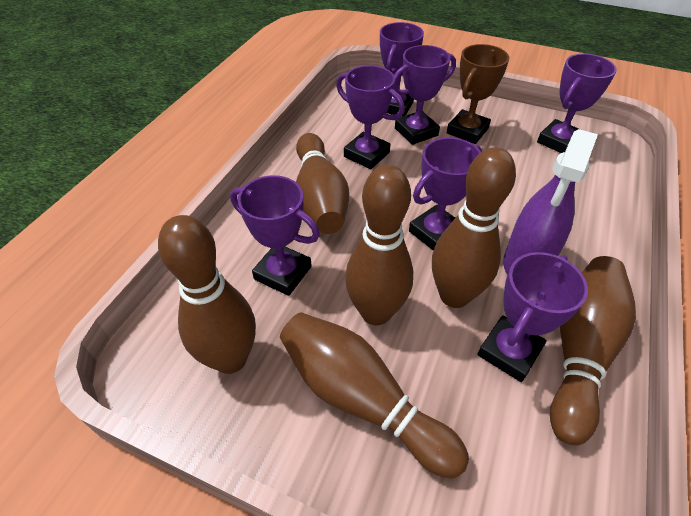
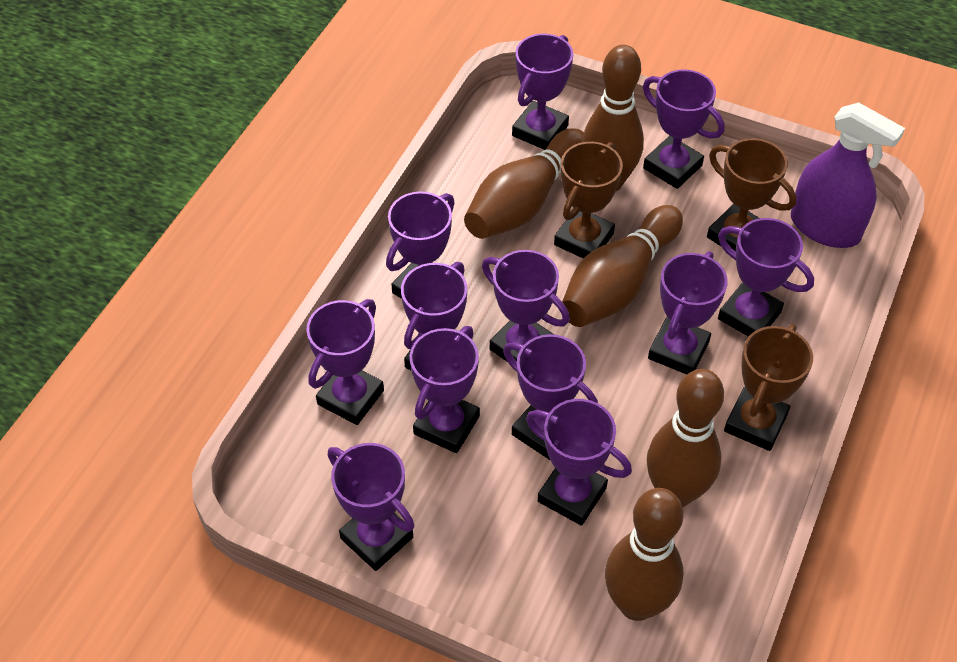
brown bowling pin: 6 -> 5
brown trophy: 1 -> 3
purple trophy: 7 -> 12

